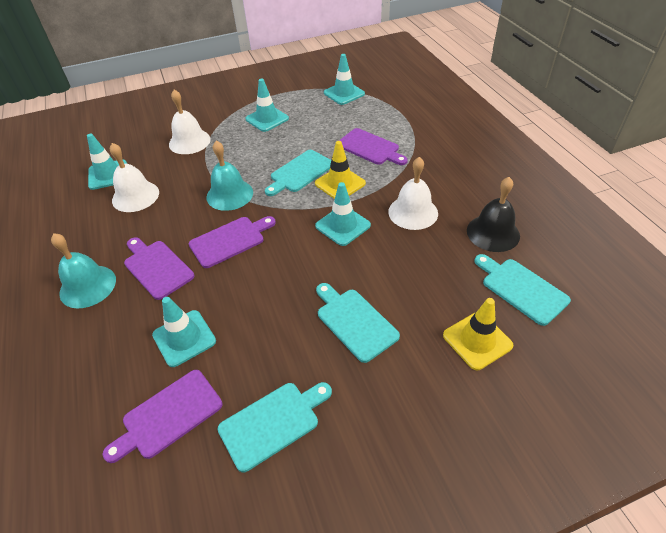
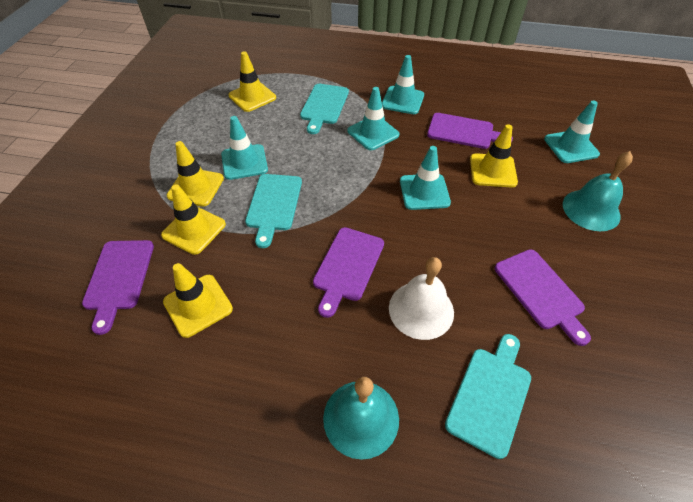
black bell: 1 -> 0
turquoise cutting board: 4 -> 3
white bell: 3 -> 1
yellow traffic cone: 2 -> 5

